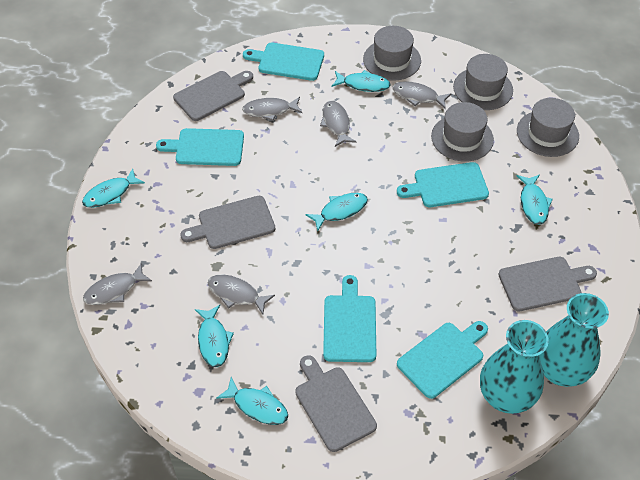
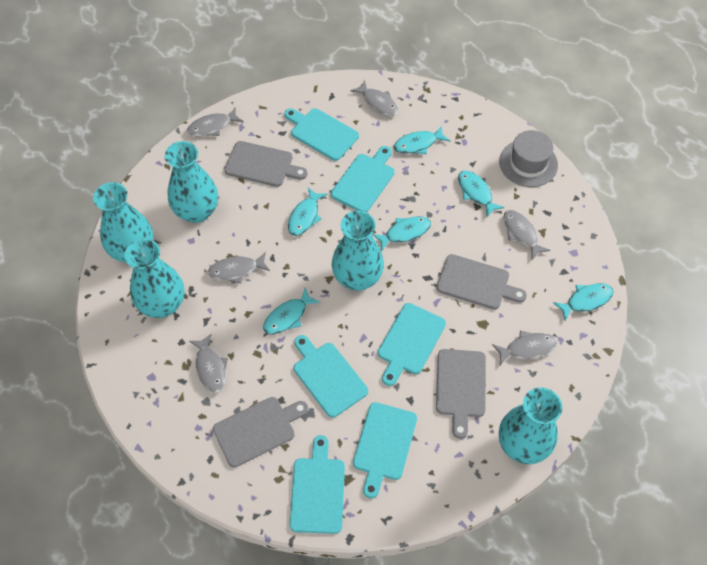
grey fish: 5 -> 6
grey hat: 4 -> 1
turquoise cutting board: 5 -> 6
turquoise vase: 2 -> 5

